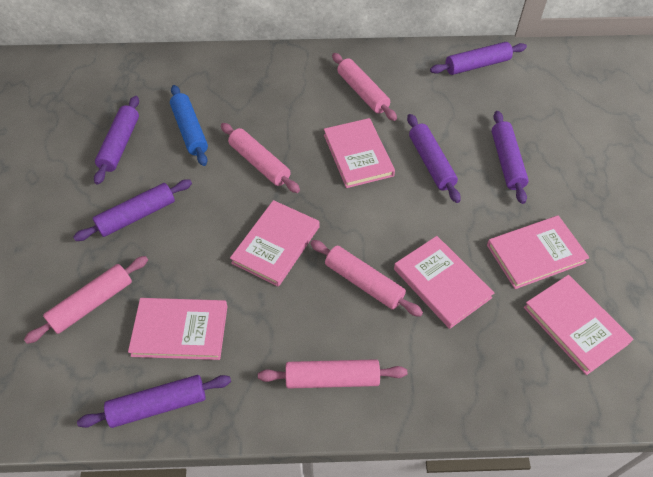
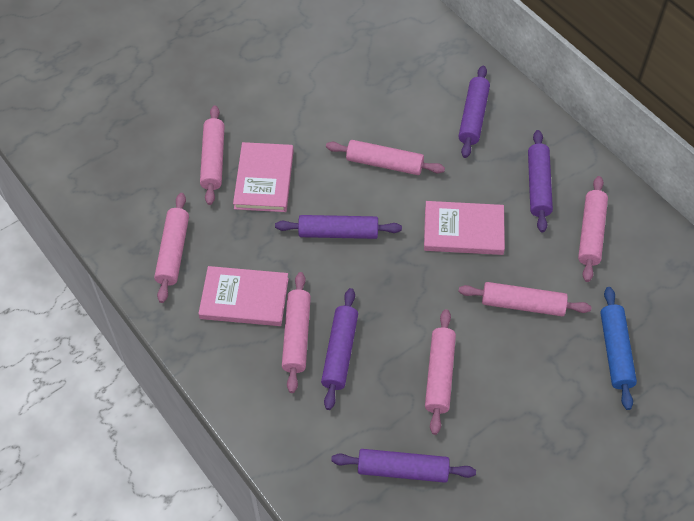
pink book: 6 -> 3
pink rolling pin: 5 -> 7
purple rolling pin: 6 -> 5

